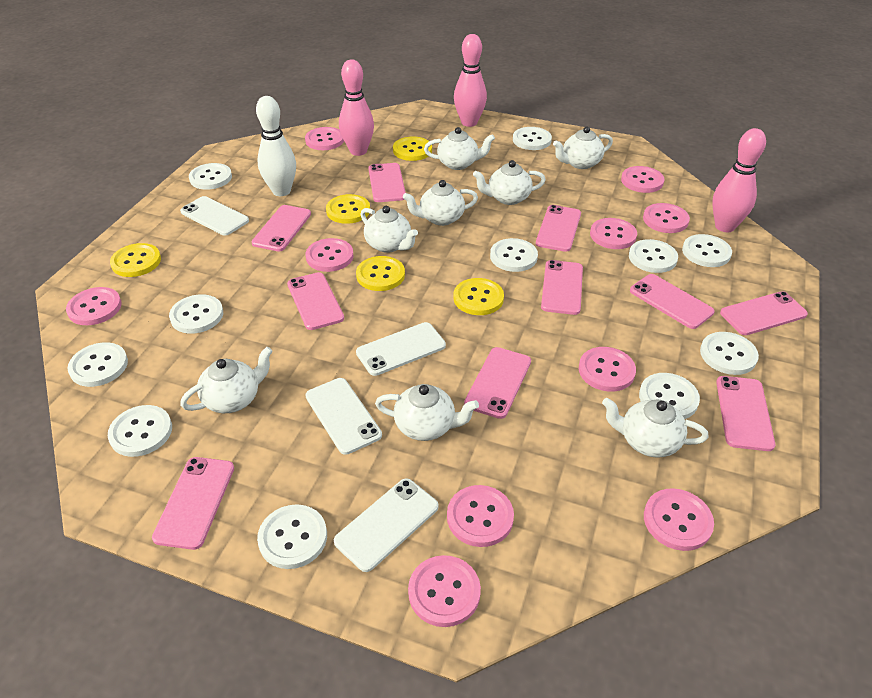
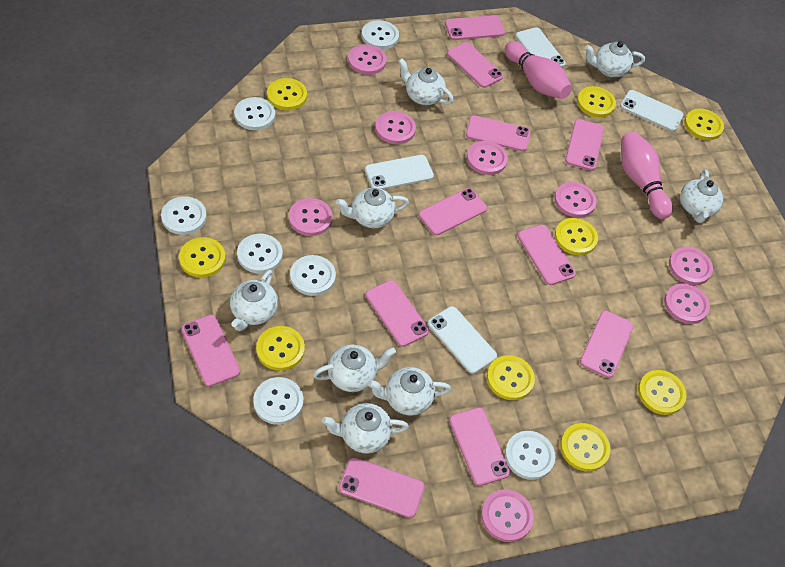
pink bowling pin: 3 -> 2
pink button: 10 -> 8
pink phone: 10 -> 11
white bowling pin: 1 -> 0
white button: 11 -> 7
yellow button: 5 -> 9

